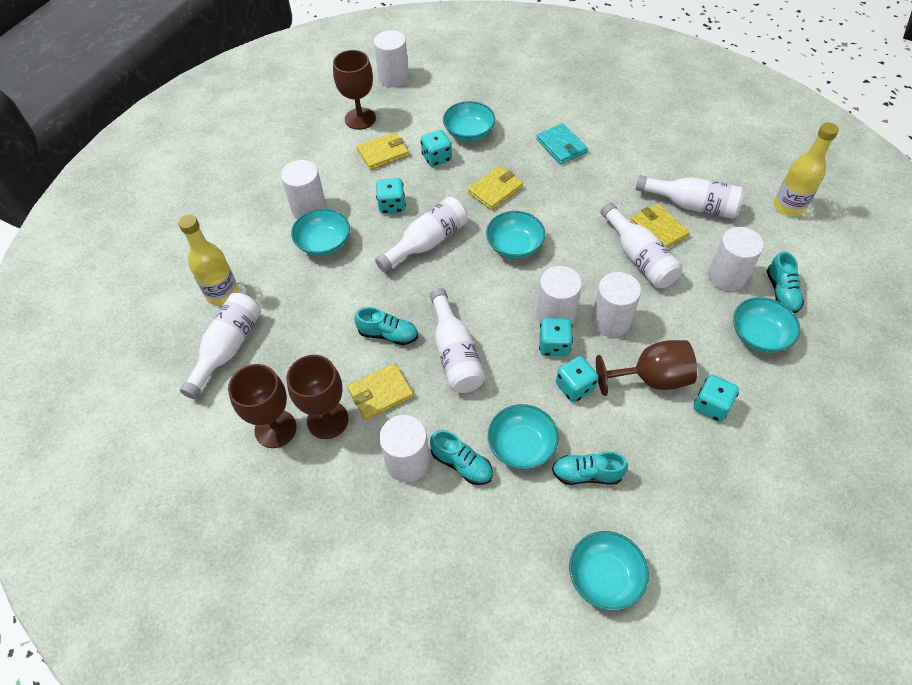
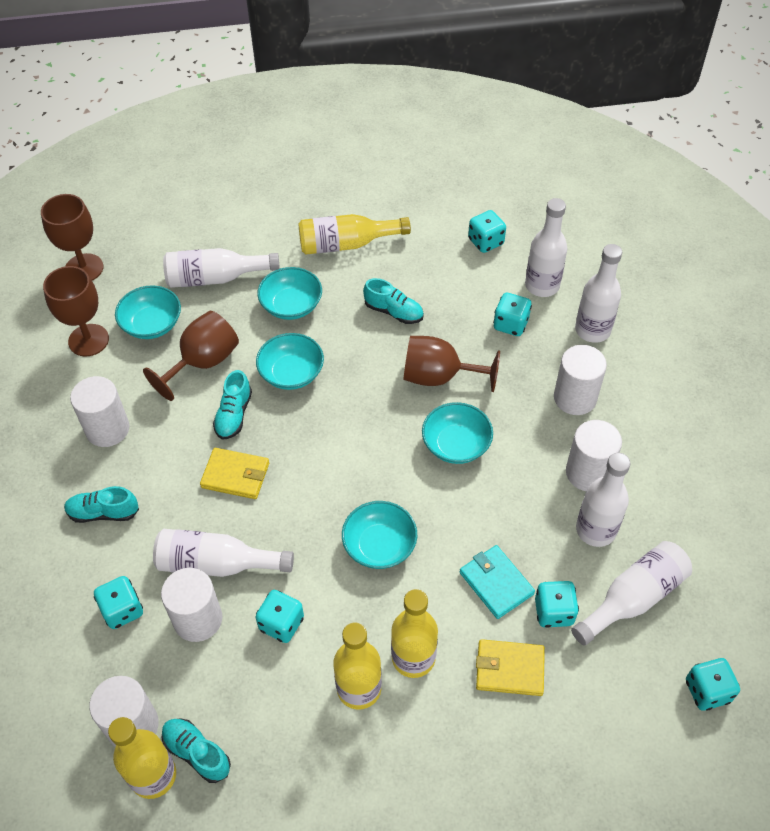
turquoise bowl: 6 -> 5
turquoise dice: 5 -> 6
white bottle: 5 -> 6
white cylinder: 6 -> 5
yellow bottle: 2 -> 4
yellow wallet: 4 -> 2

